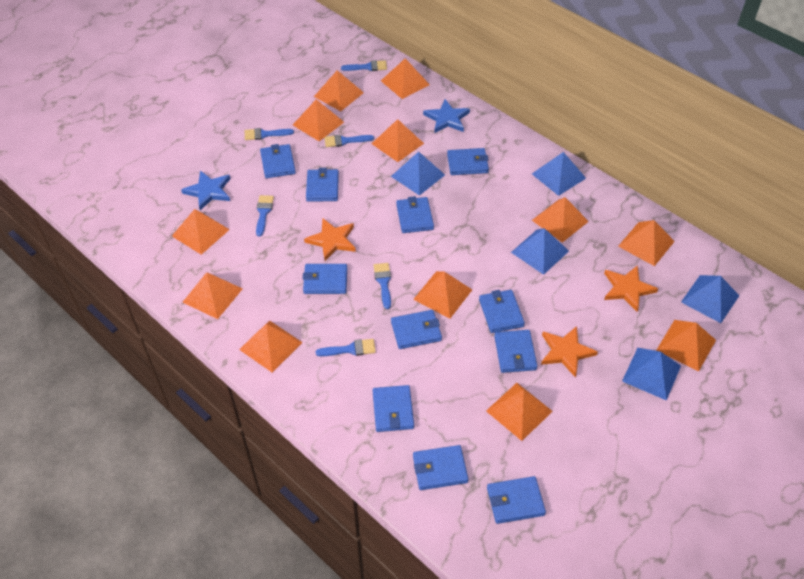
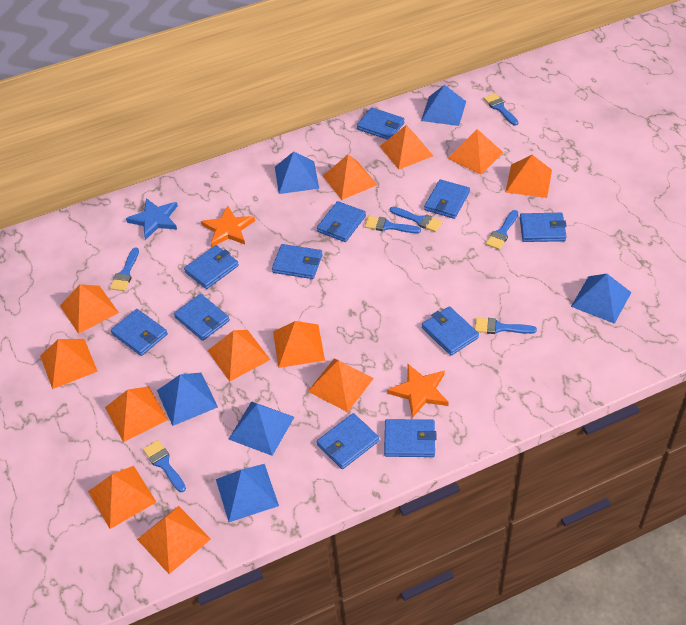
blue brush: 6 -> 7
blue pyramid: 5 -> 6
blue star: 2 -> 1
orange star: 3 -> 2

